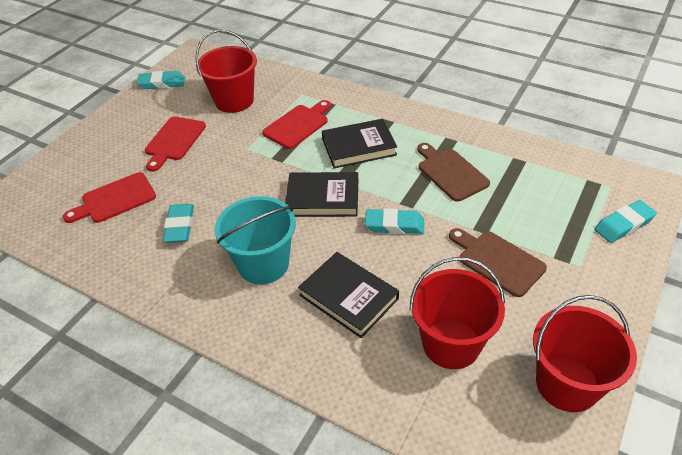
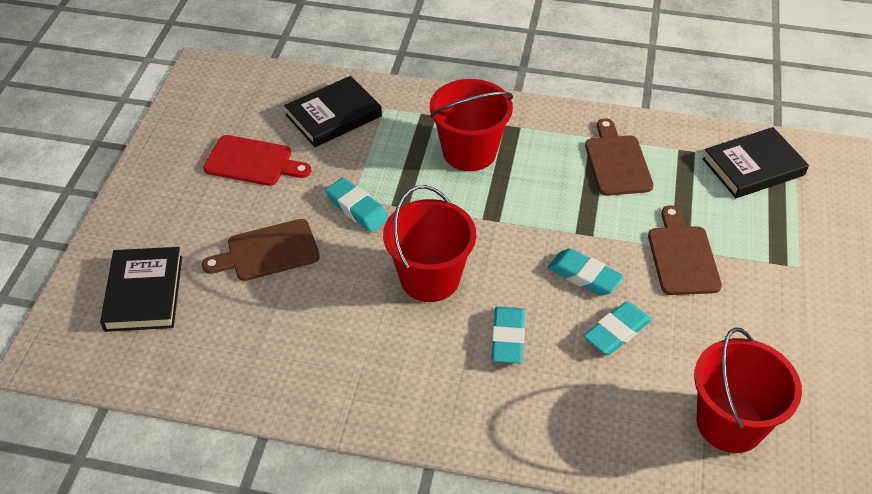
brown cutting board: 2 -> 3
red cutting board: 3 -> 1
turquoise bucket: 1 -> 0

